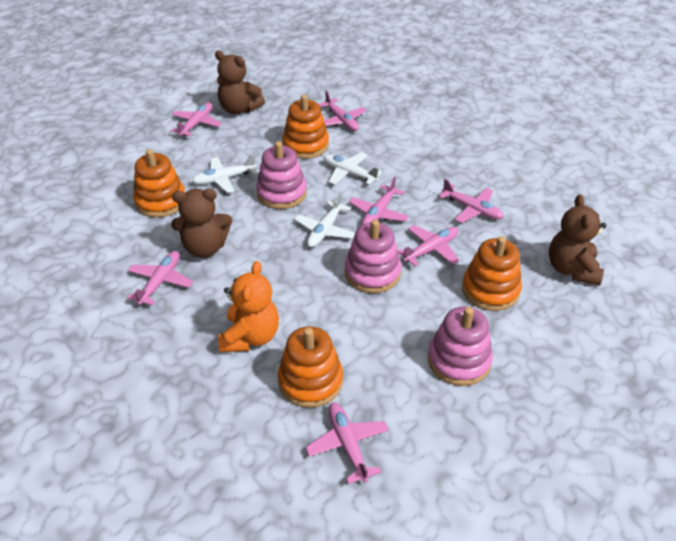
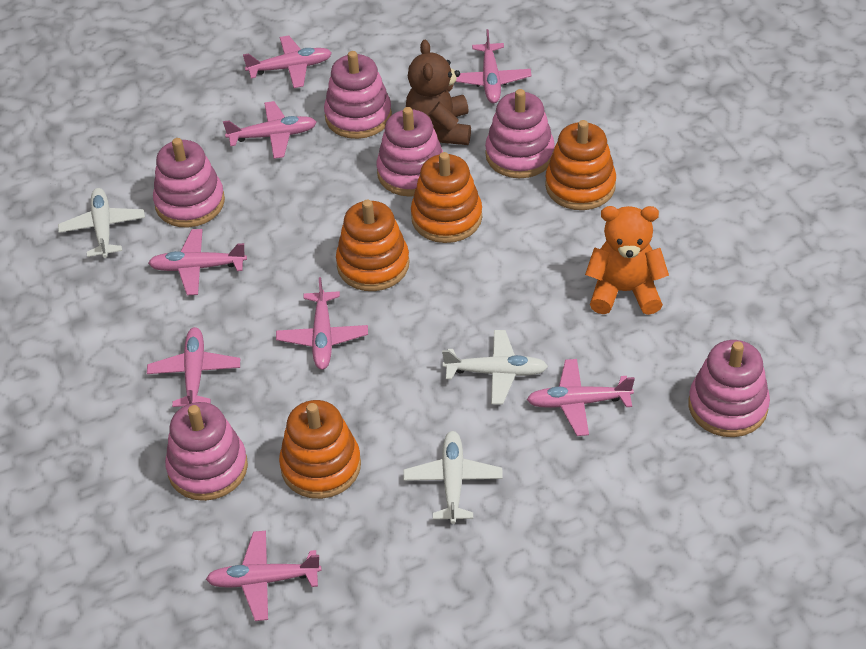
brown teddy bear: 3 -> 1
pink plane: 7 -> 8
pink stacking toy: 3 -> 6

